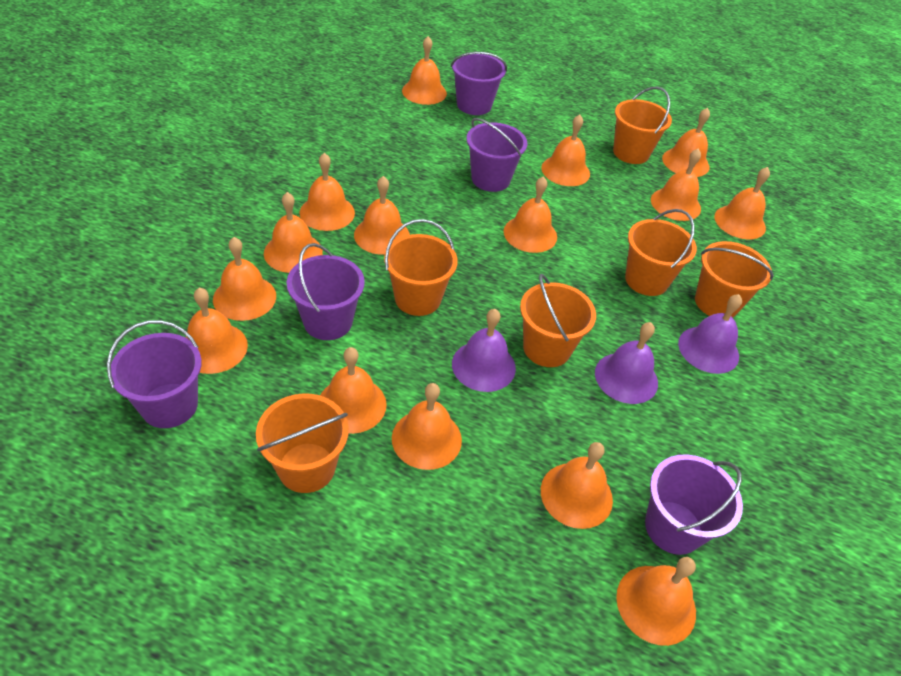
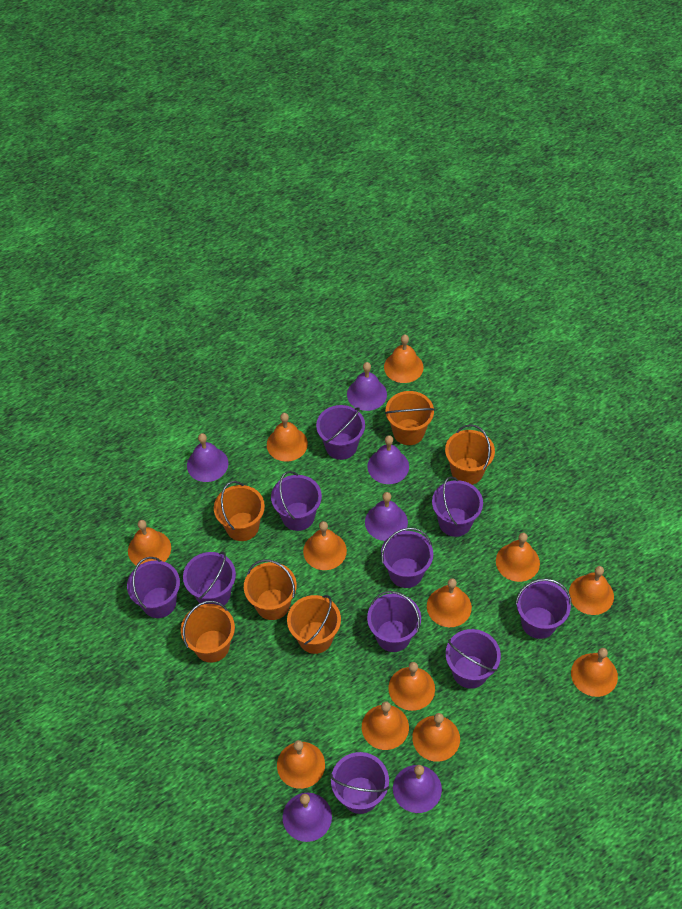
orange bell: 15 -> 12
purple bell: 3 -> 6
purple bucket: 5 -> 10

